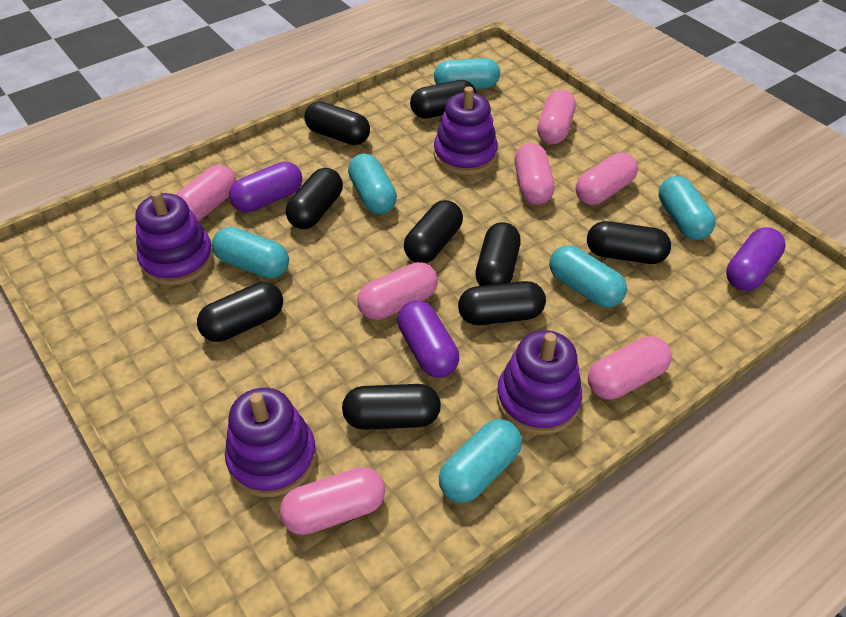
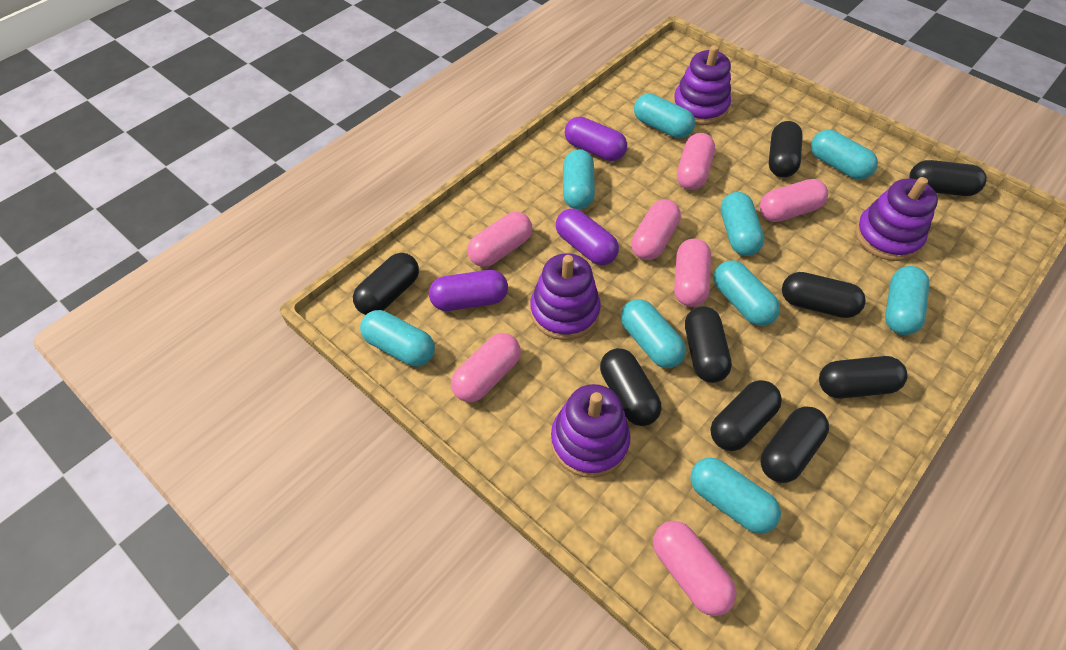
turquoise capsule: 6 -> 9

